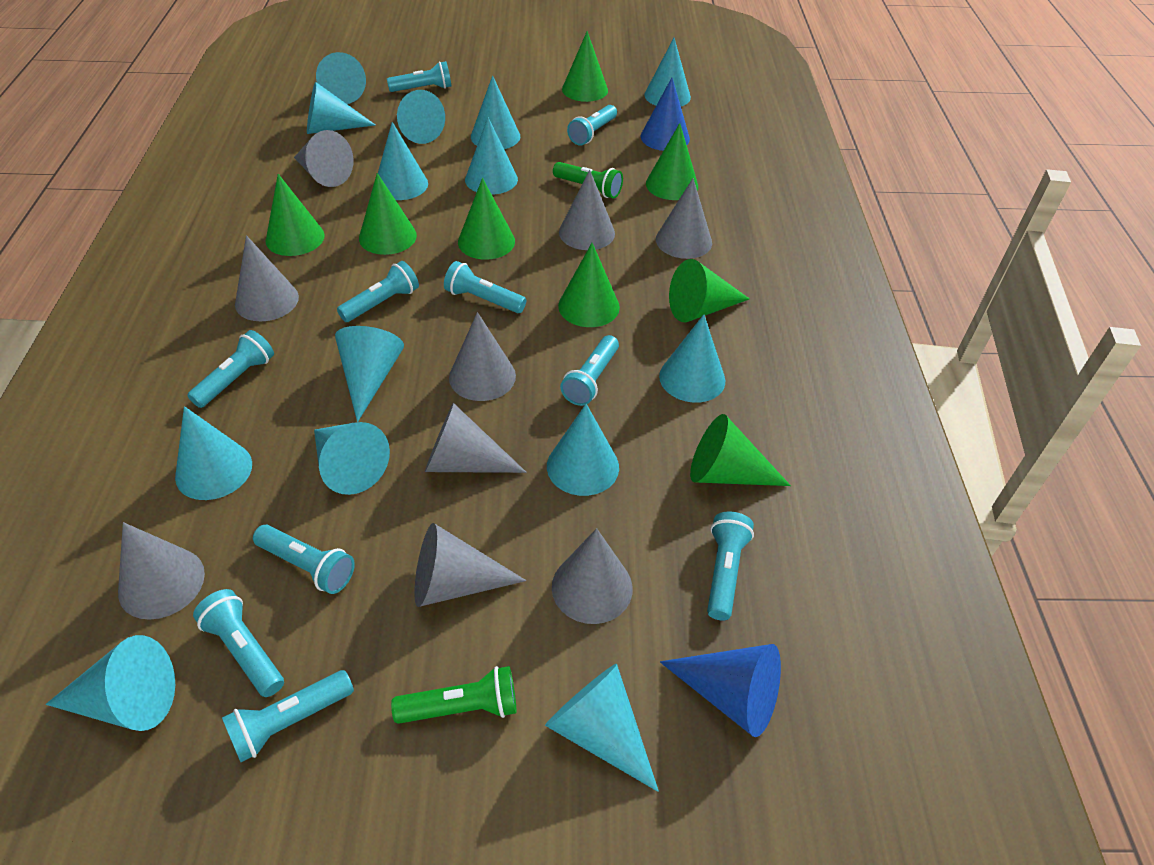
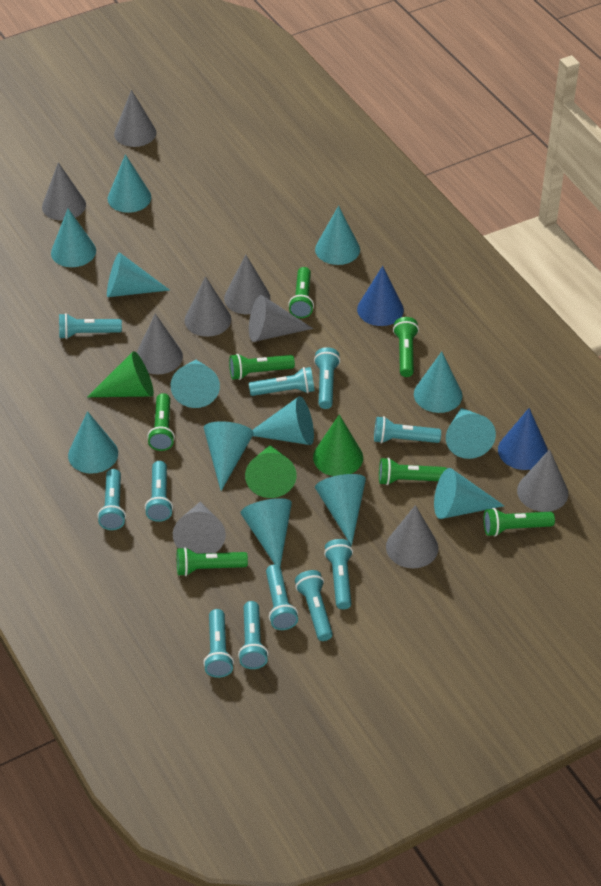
green cone: 8 -> 3
green flashlight: 2 -> 7
turquoise cone: 14 -> 13
turquoise flashlight: 10 -> 11

